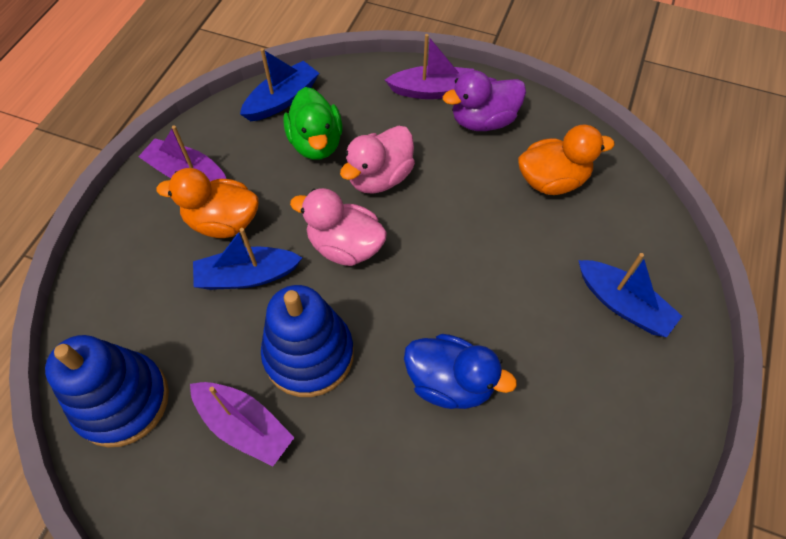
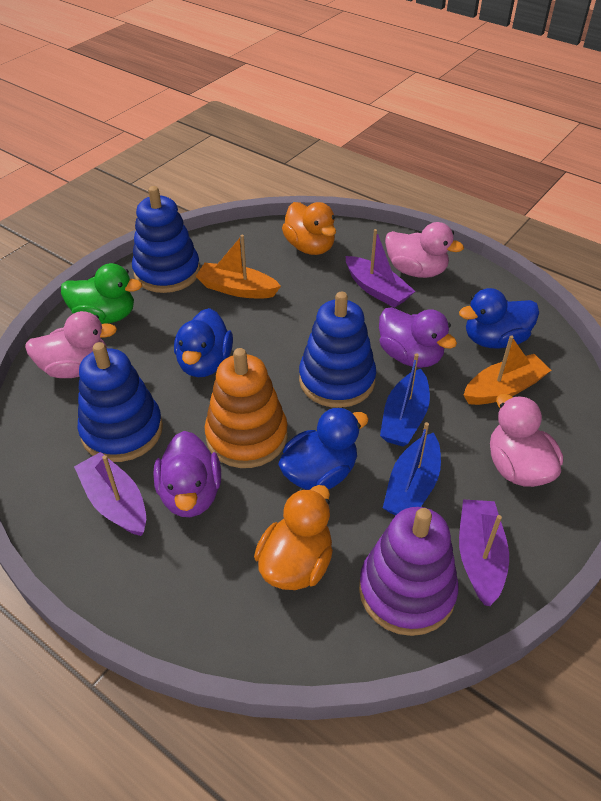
blue boat: 3 -> 2
blue duck: 1 -> 3
blue stacking toy: 2 -> 3
orange boat: 0 -> 2
orange stacking toy: 0 -> 1
pink duck: 2 -> 3
purple duck: 1 -> 2
purple stacking toy: 0 -> 1

